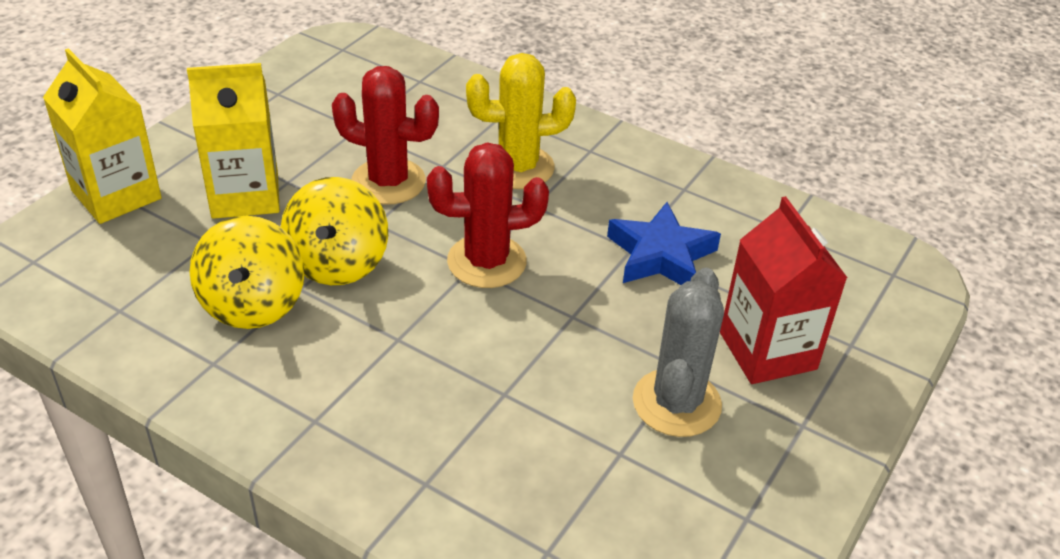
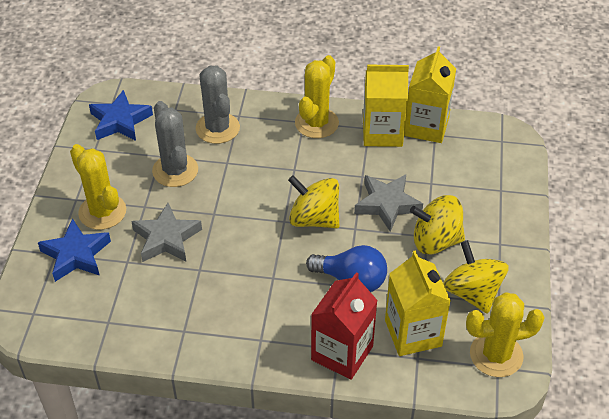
blue light bulb: 0 -> 1
blue star: 1 -> 2
grey cactus: 1 -> 2
grey star: 0 -> 2
red cactus: 2 -> 0
yellow cactus: 1 -> 3
yellow carton: 2 -> 3
yellow spinning top: 2 -> 3

